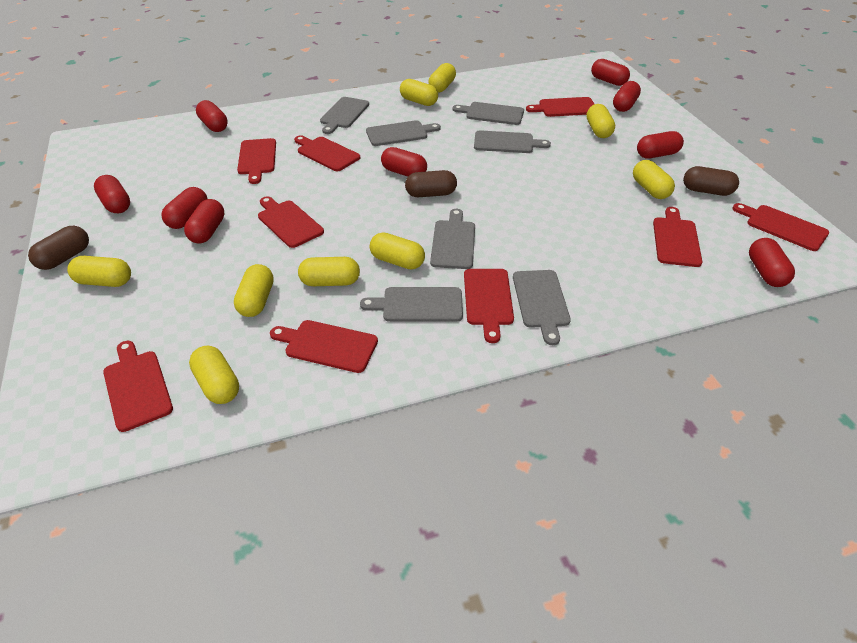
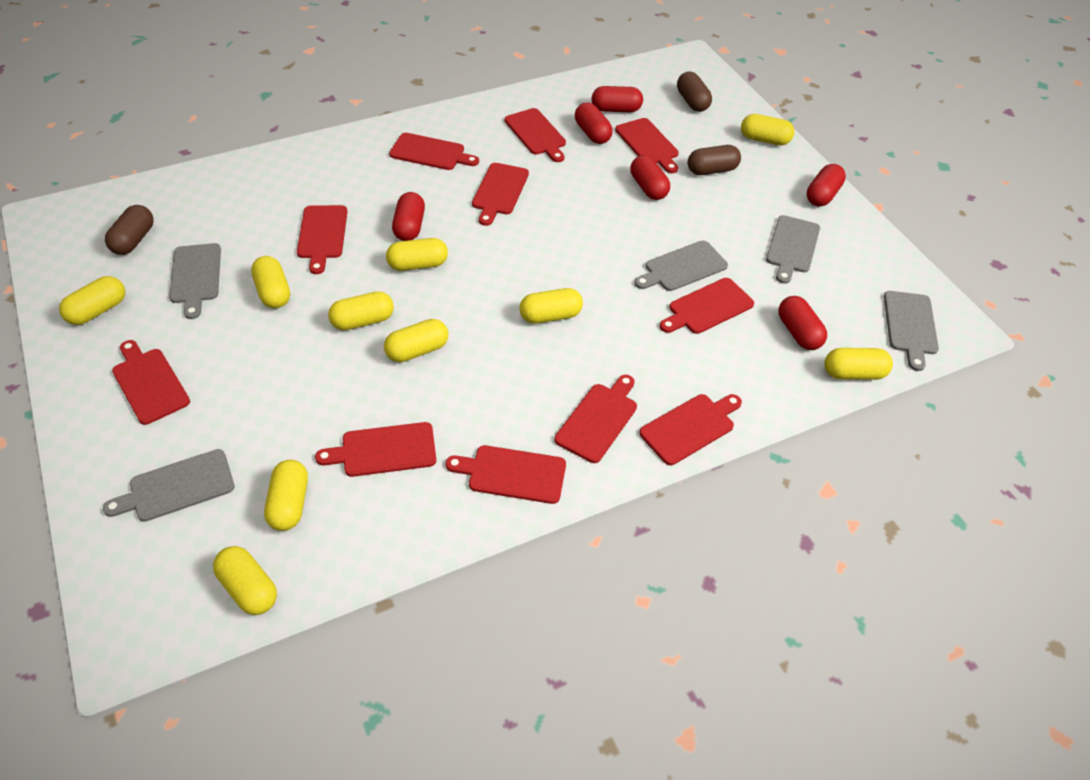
grey cutting board: 7 -> 5
red capsule: 9 -> 6
red cutting board: 9 -> 11
yellow capsule: 9 -> 10

